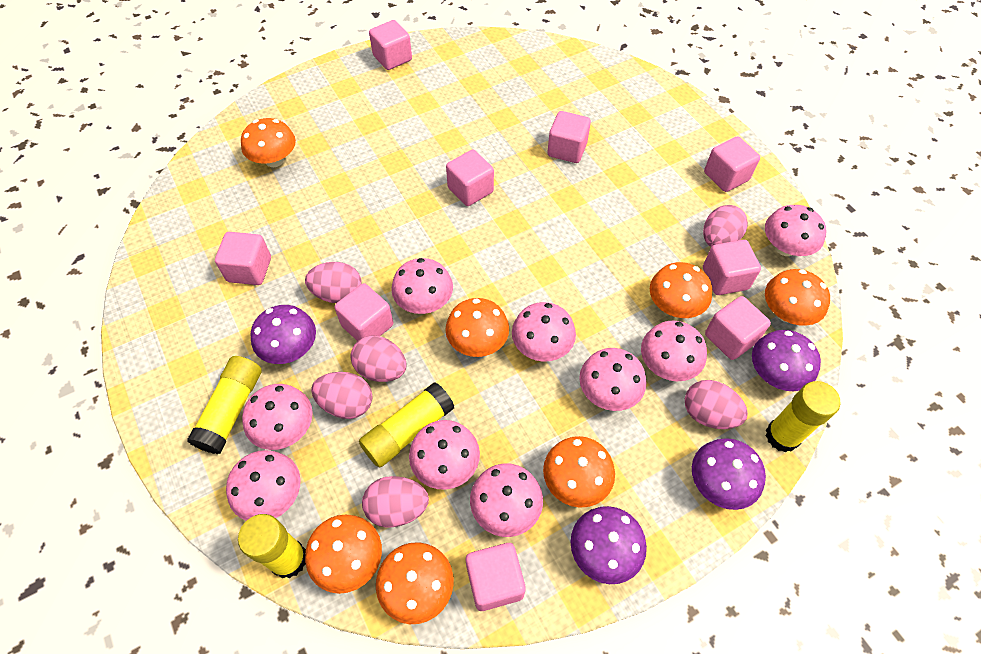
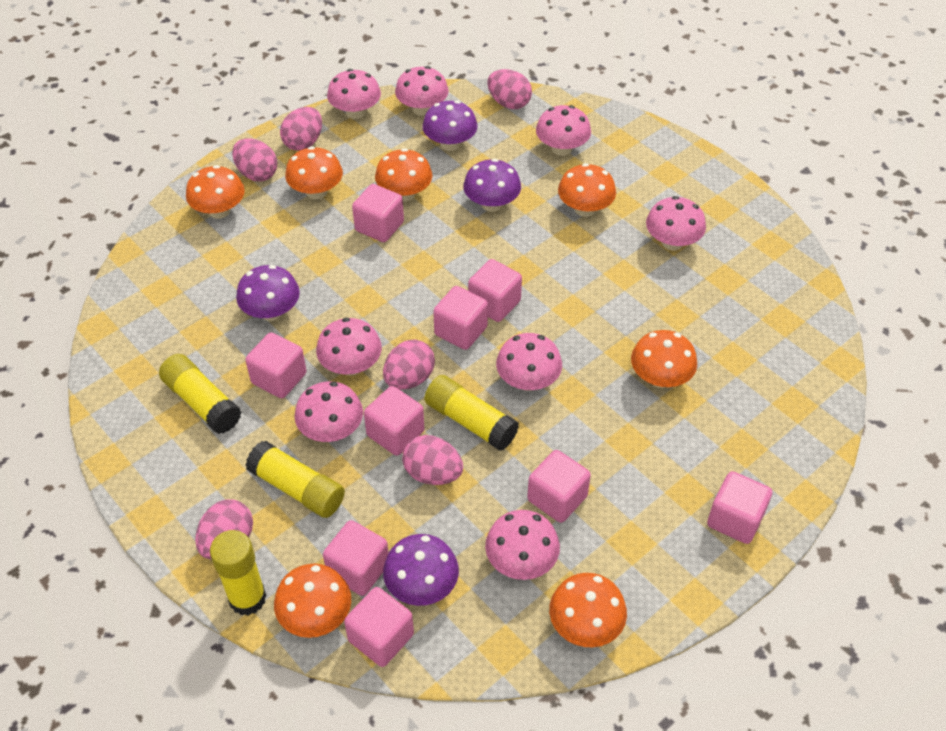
pink mushroom: 9 -> 8

